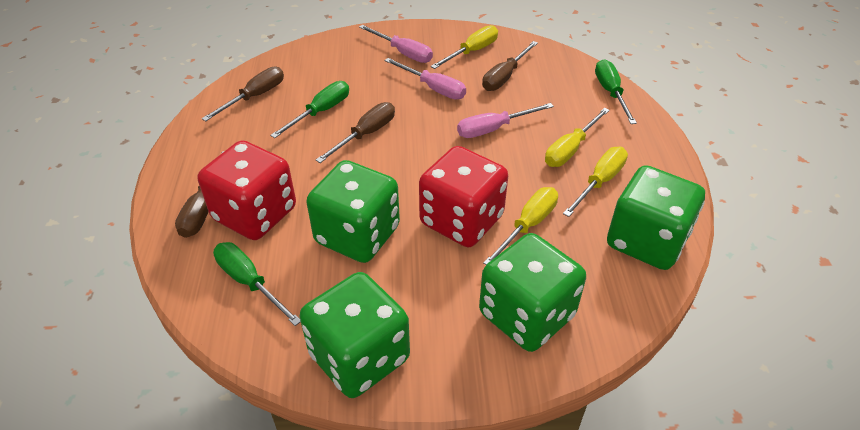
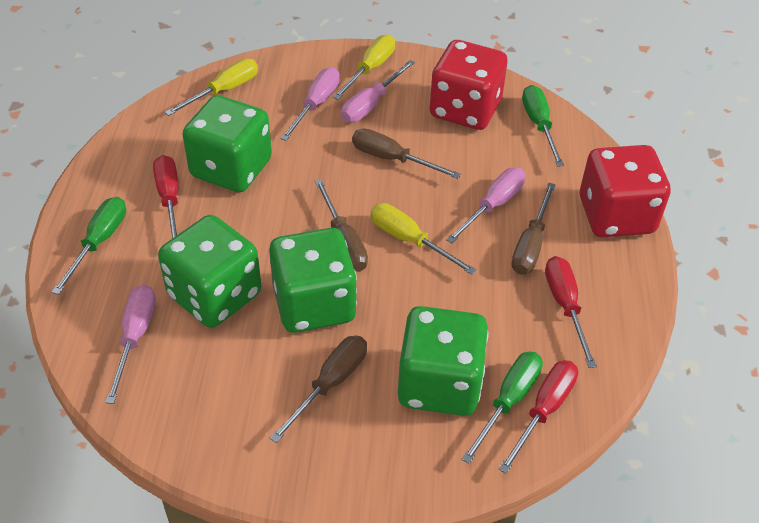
pink screwdriver: 3 -> 4
red screwdriver: 0 -> 3
yellow screwdriver: 4 -> 3

